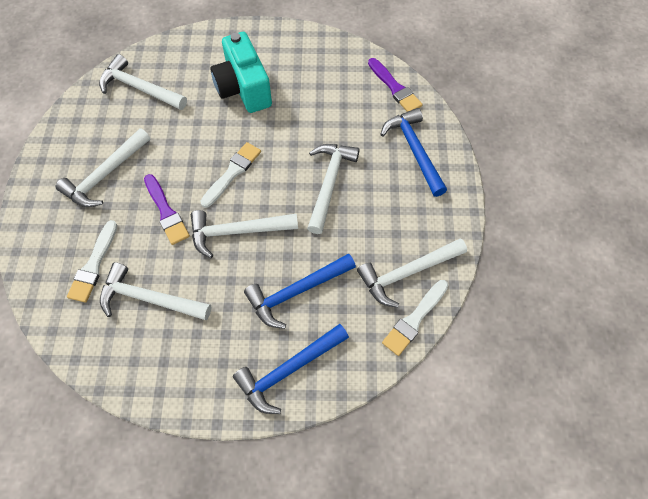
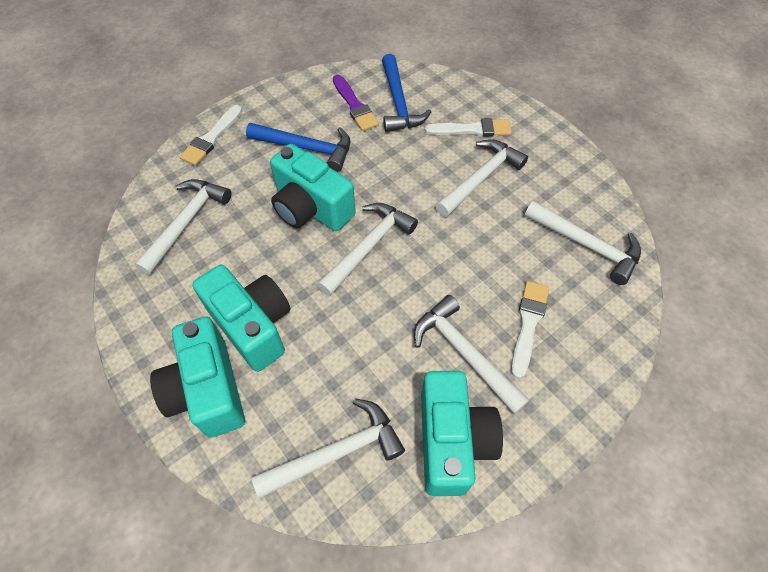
blue hammer: 3 -> 2
purple brush: 2 -> 1
turquoise camera: 1 -> 4

